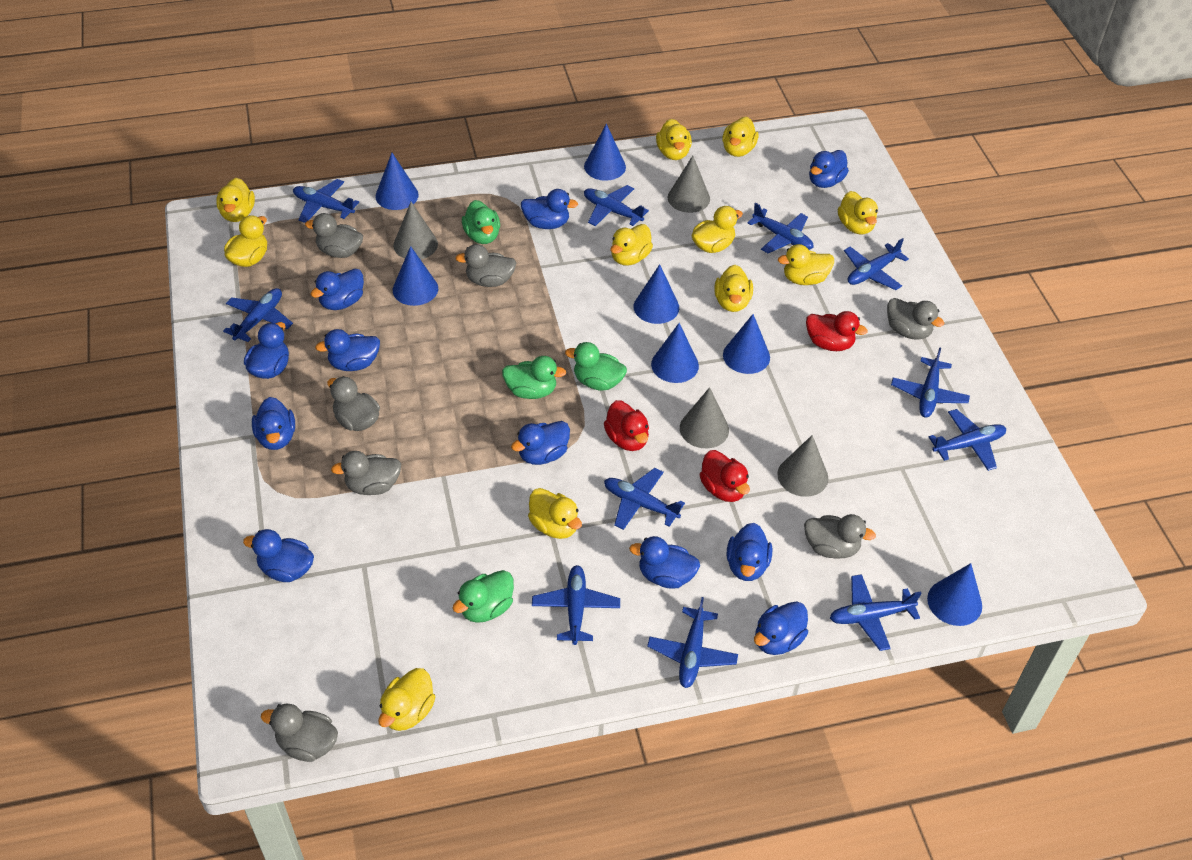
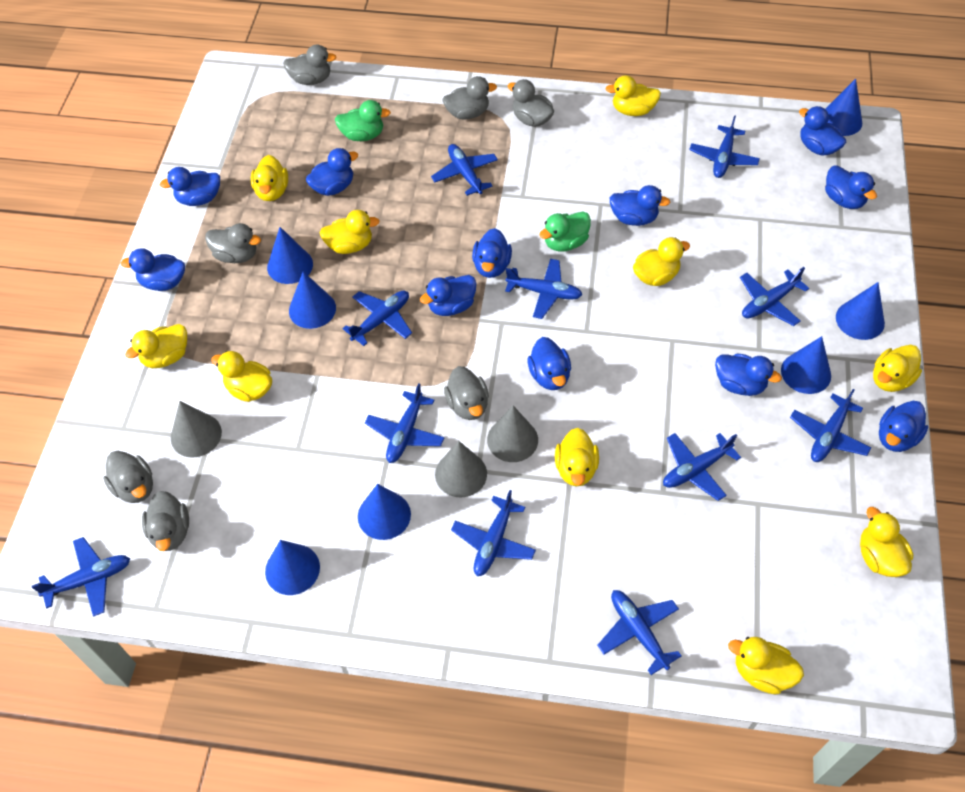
green duck: 4 -> 2
grey cone: 4 -> 3
red duck: 3 -> 0
yellow duck: 11 -> 10

